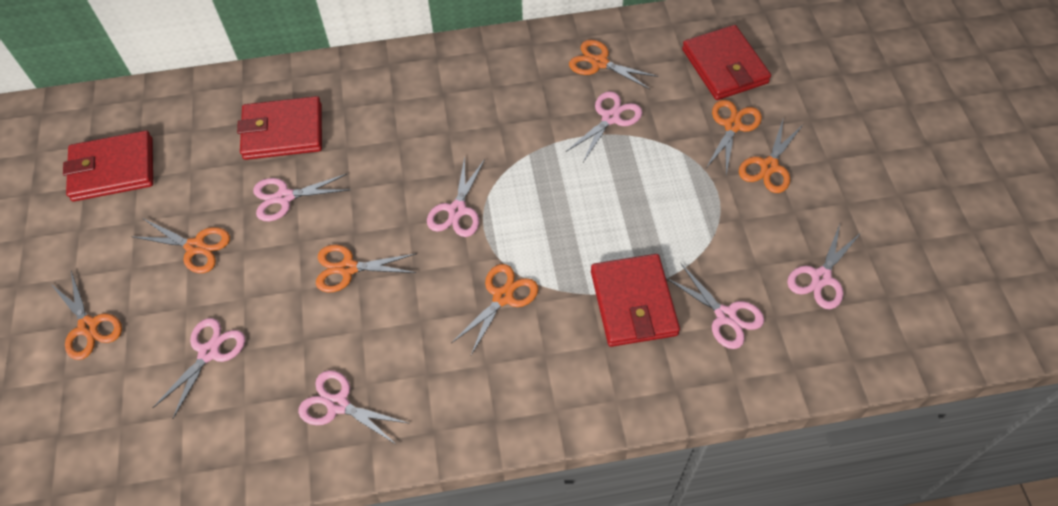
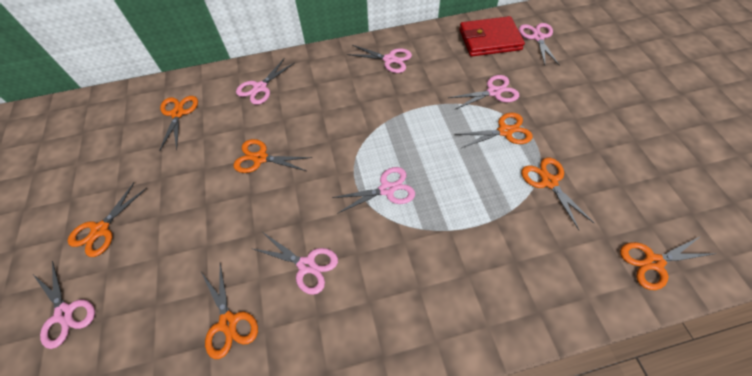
red wallet: 4 -> 1

